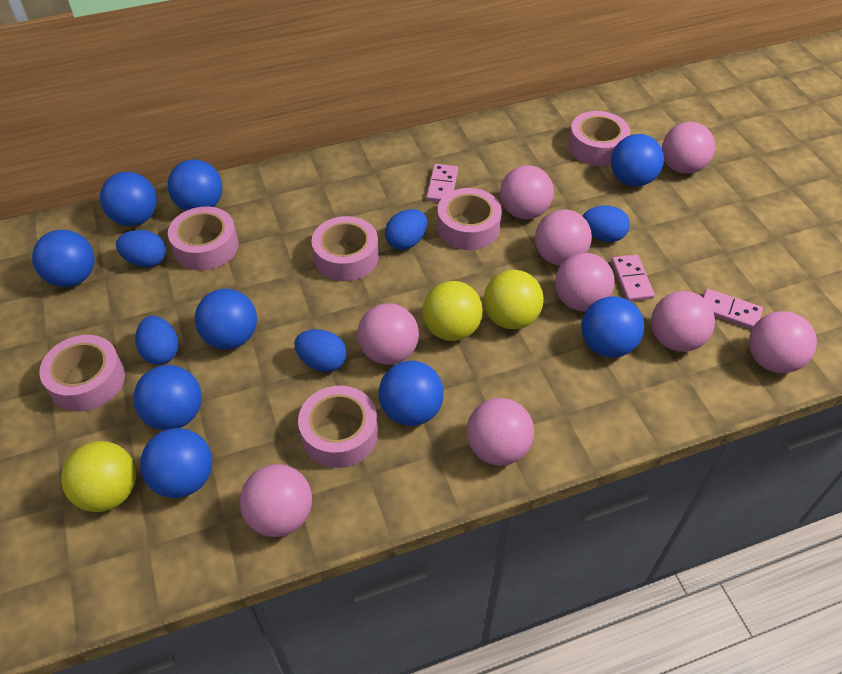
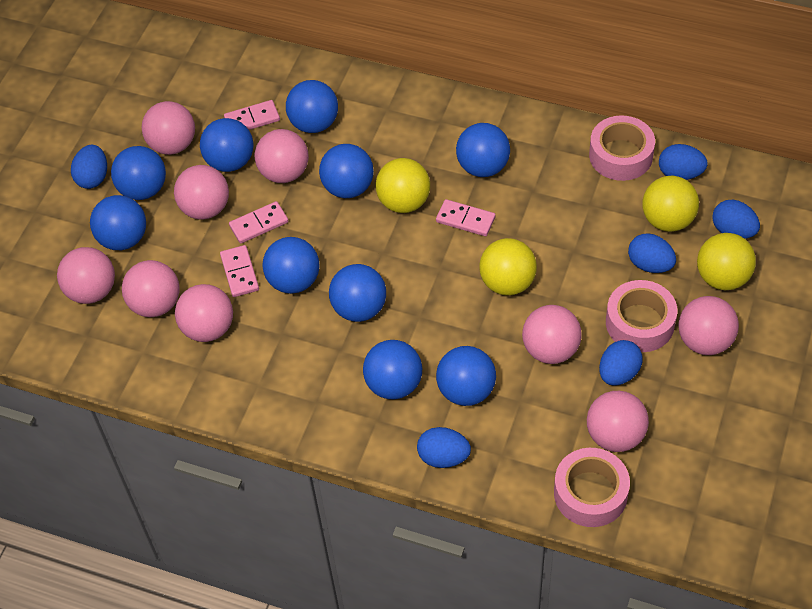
blue ball: 9 -> 10
blue egg: 5 -> 6
pink domino: 3 -> 4
pink tape: 6 -> 3
yellow ball: 3 -> 4

